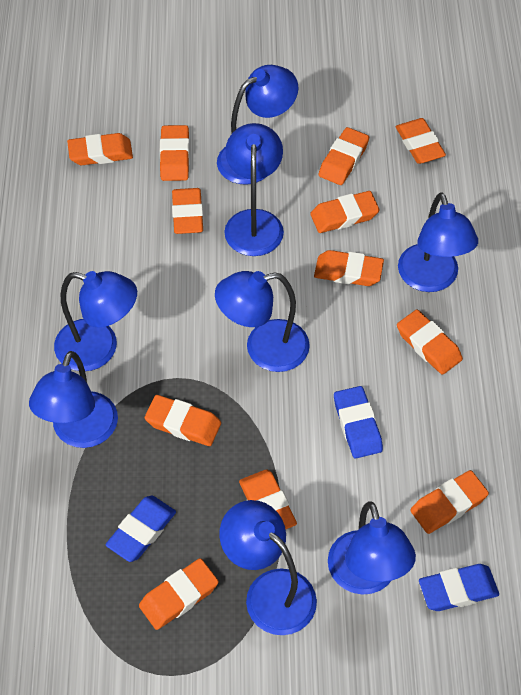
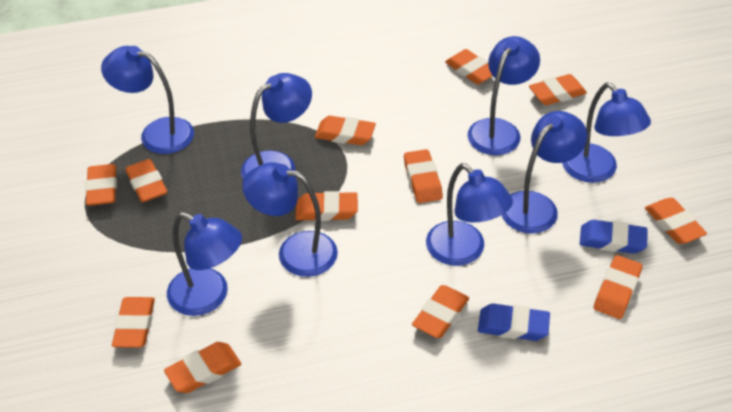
blue eraser: 3 -> 2

